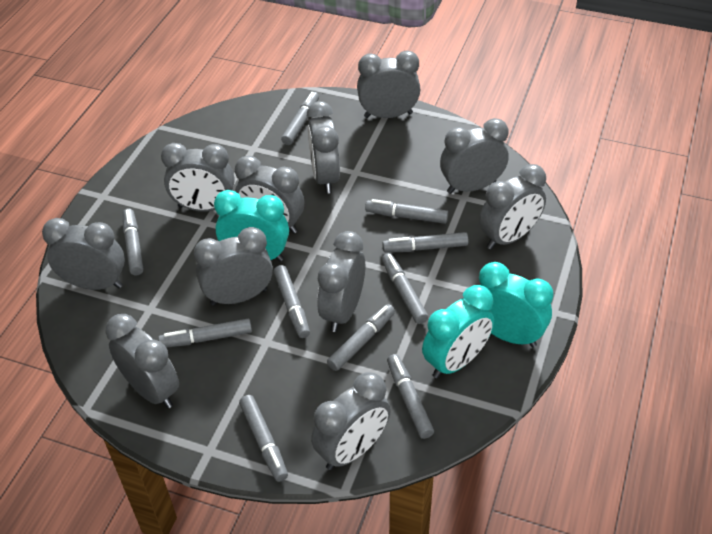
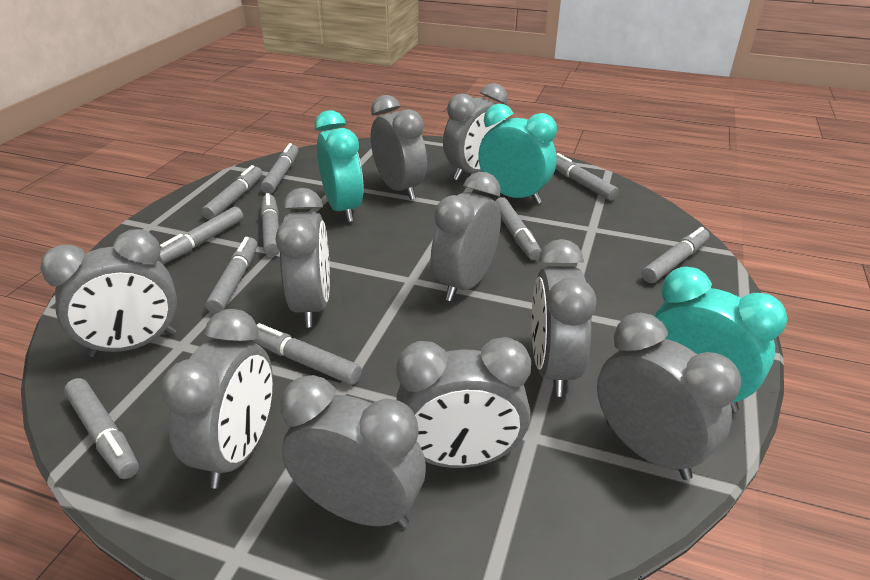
grey clock: 11 -> 10

